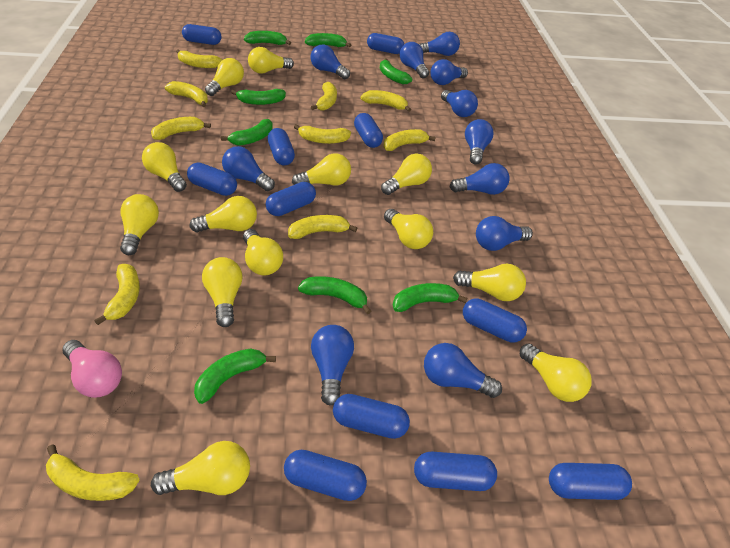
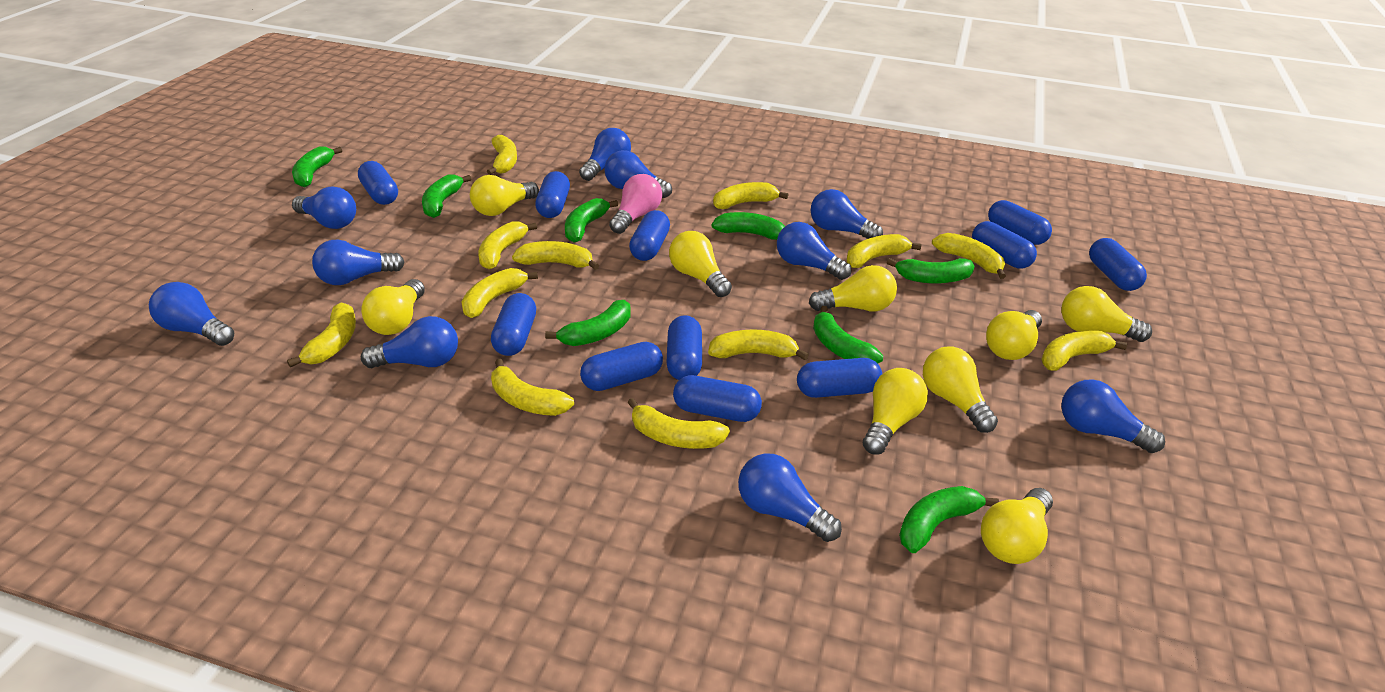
blue light bulb: 11 -> 10
yellow banana: 10 -> 12
yellow light bulb: 13 -> 9

